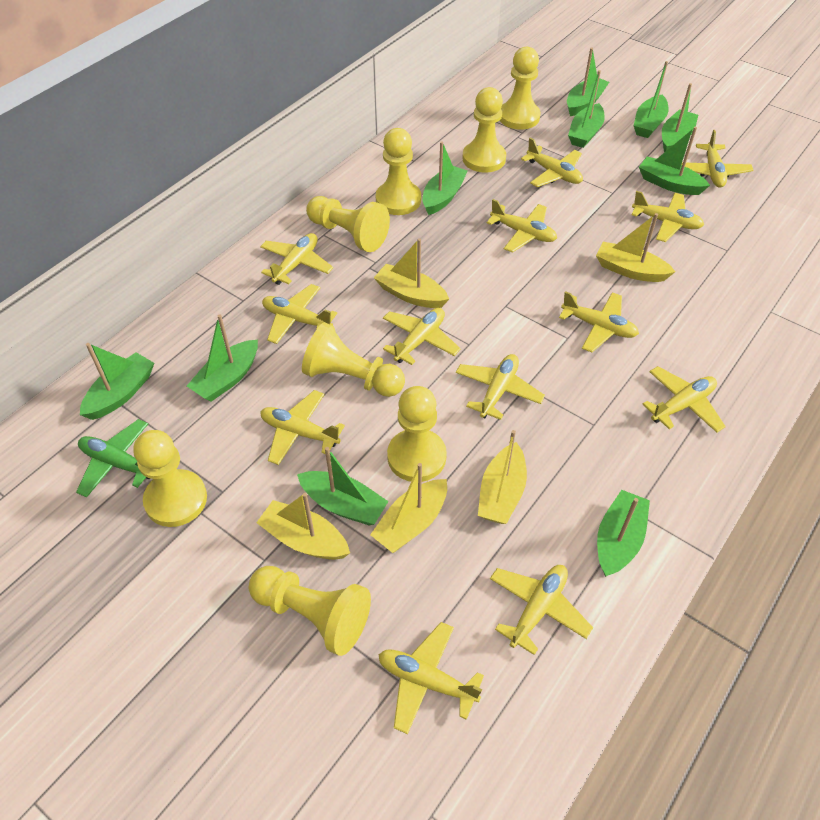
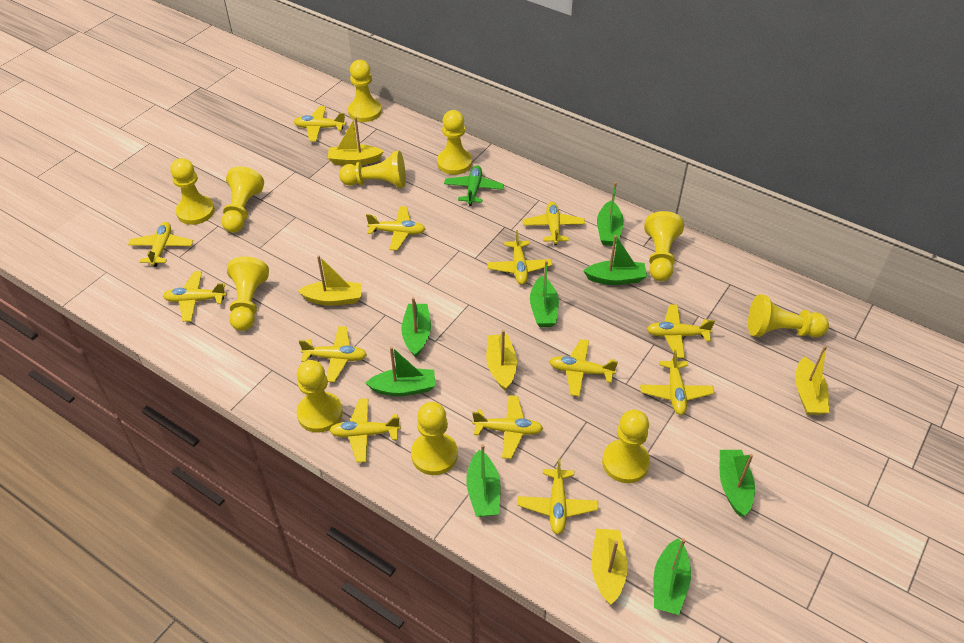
green boat: 10 -> 8
yellow pawn: 8 -> 11

